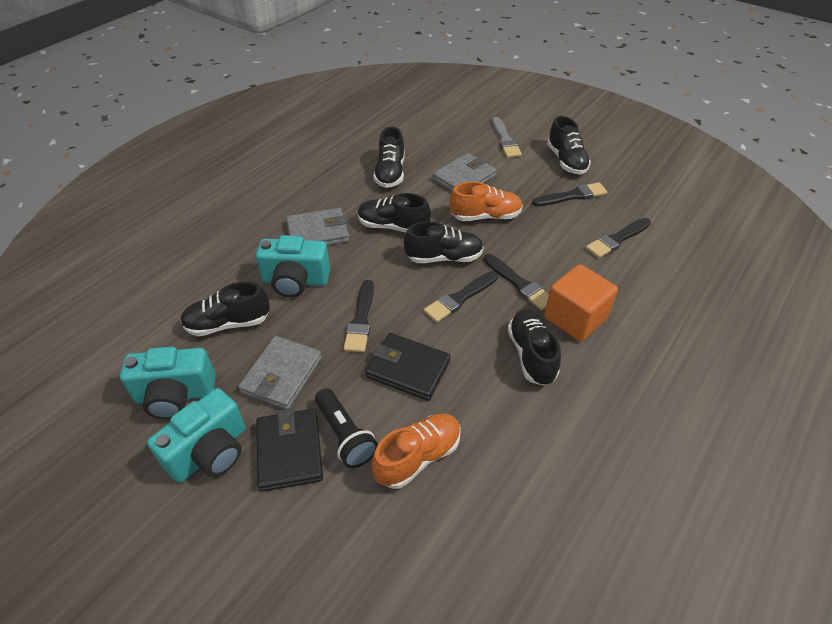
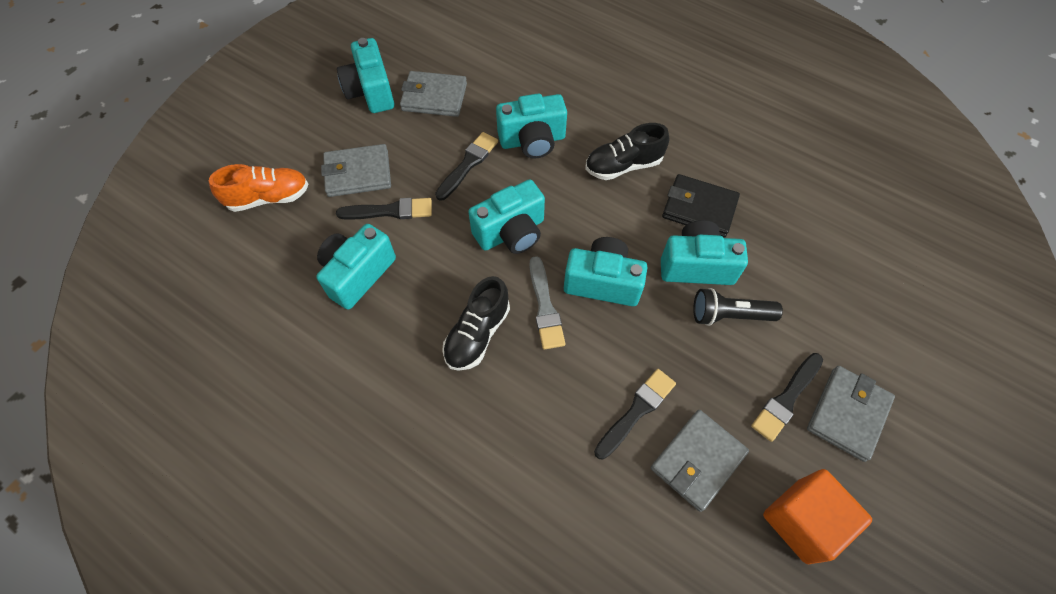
black brush: 5 -> 4
black shoe: 6 -> 2
black wallet: 2 -> 1
grey wallet: 3 -> 4
orange shoe: 2 -> 1
turquoise camera: 3 -> 6

